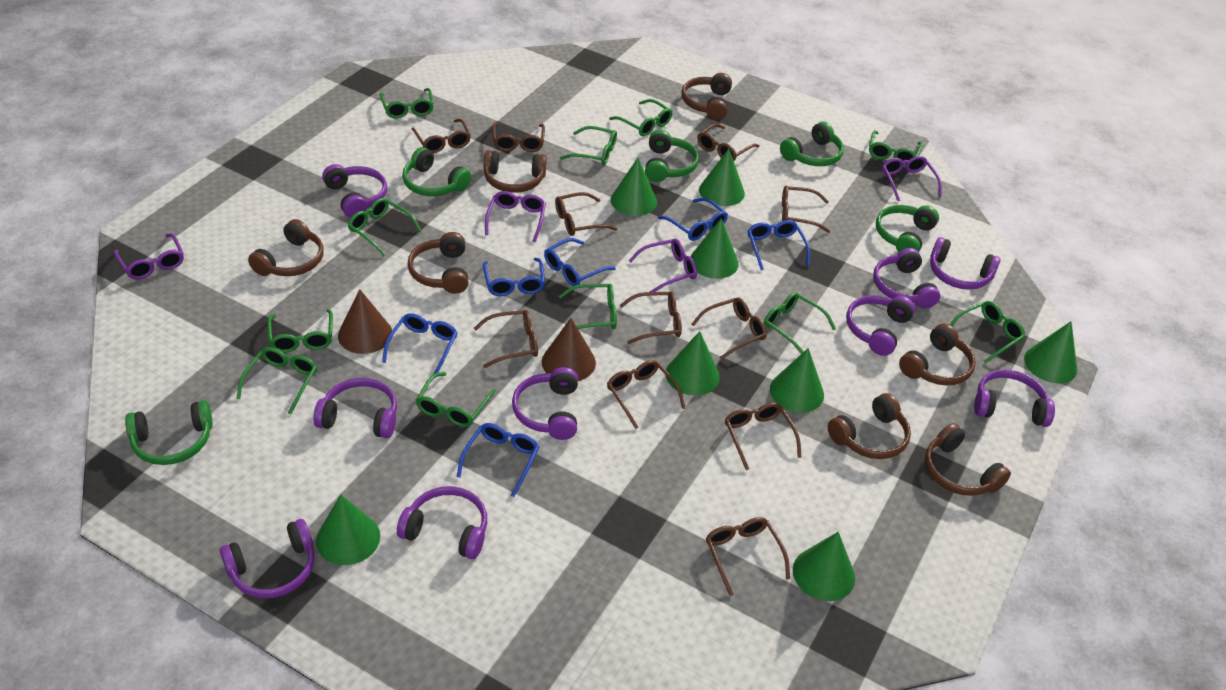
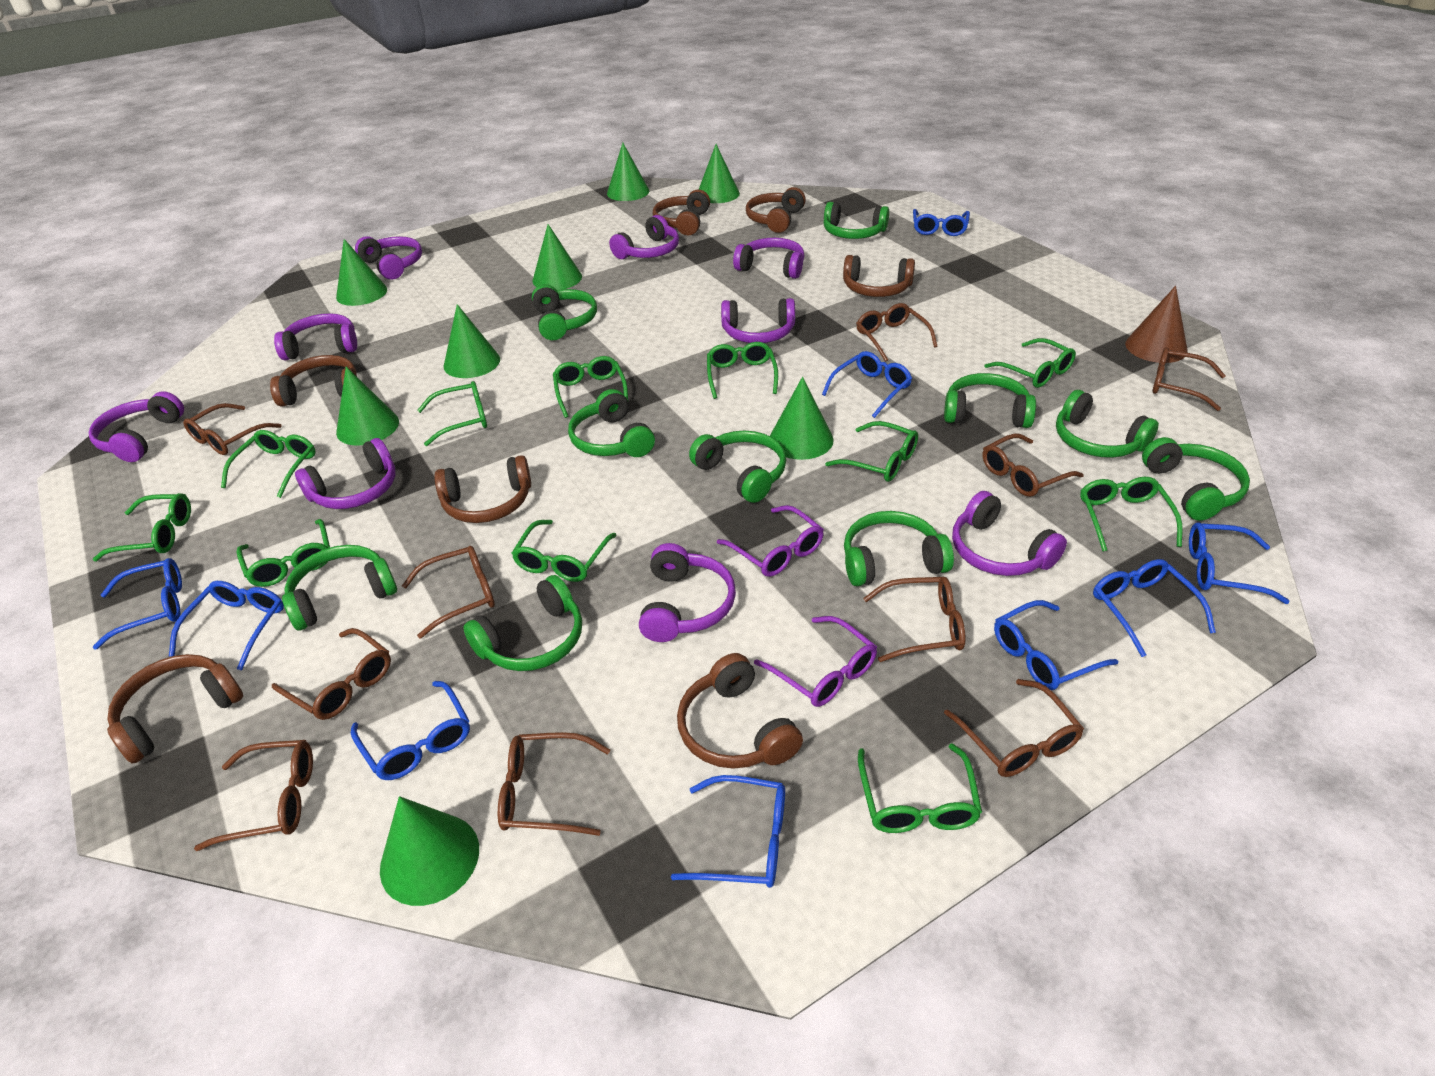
blue glasses: 6 -> 9
brown cone: 2 -> 1
brown glasses: 11 -> 10
green headphones: 5 -> 10
purple glasses: 4 -> 2

